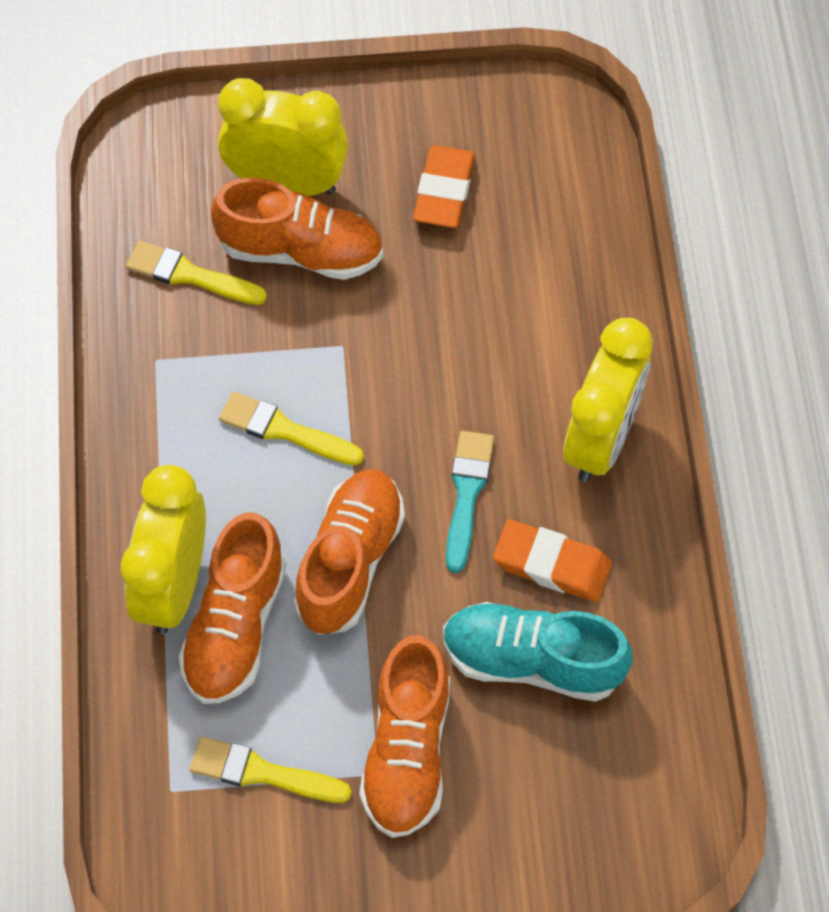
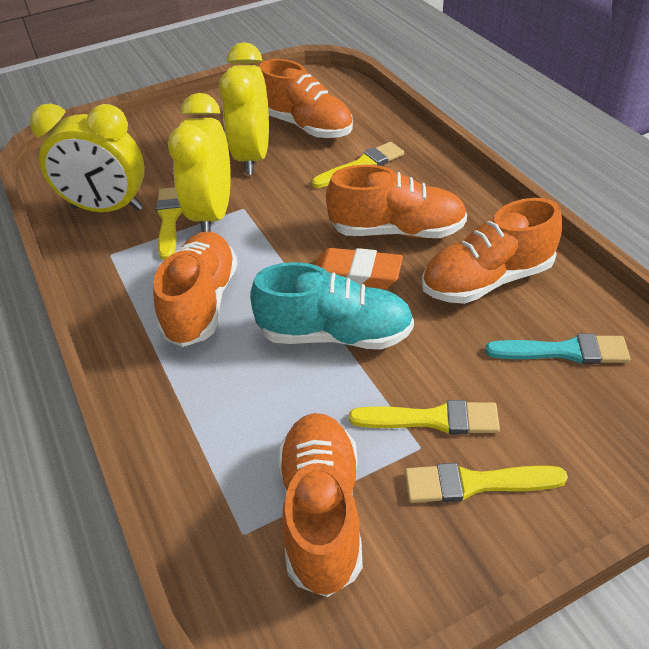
orange eraser: 2 -> 1
orange shoe: 4 -> 5
yellow brush: 3 -> 4

